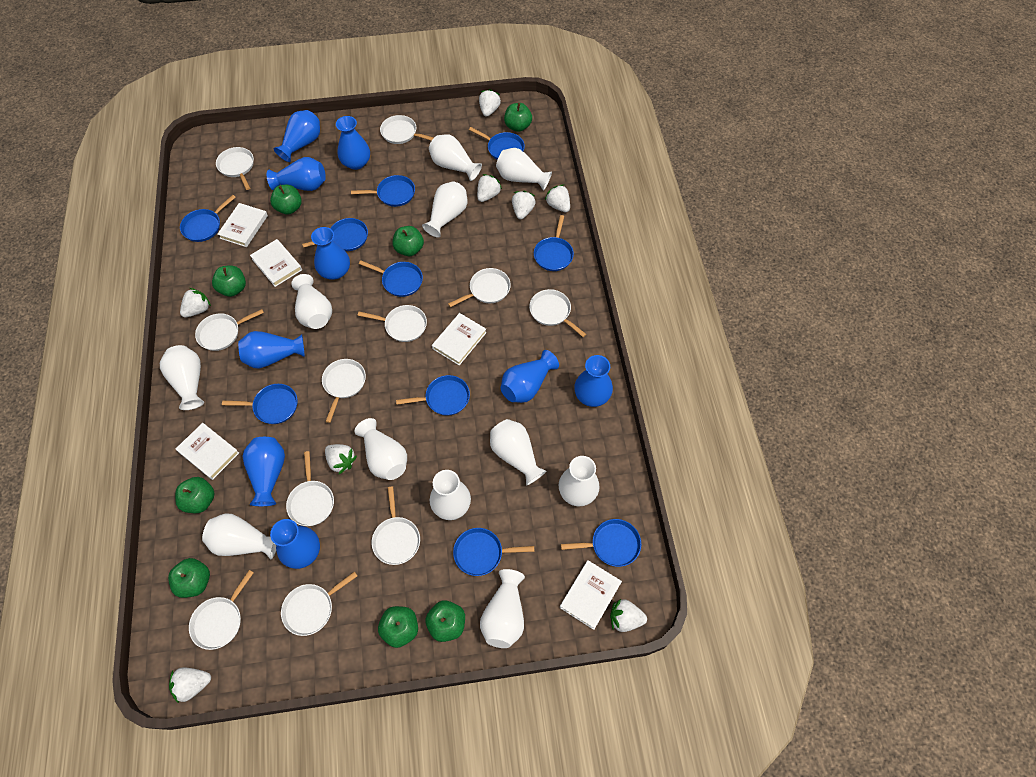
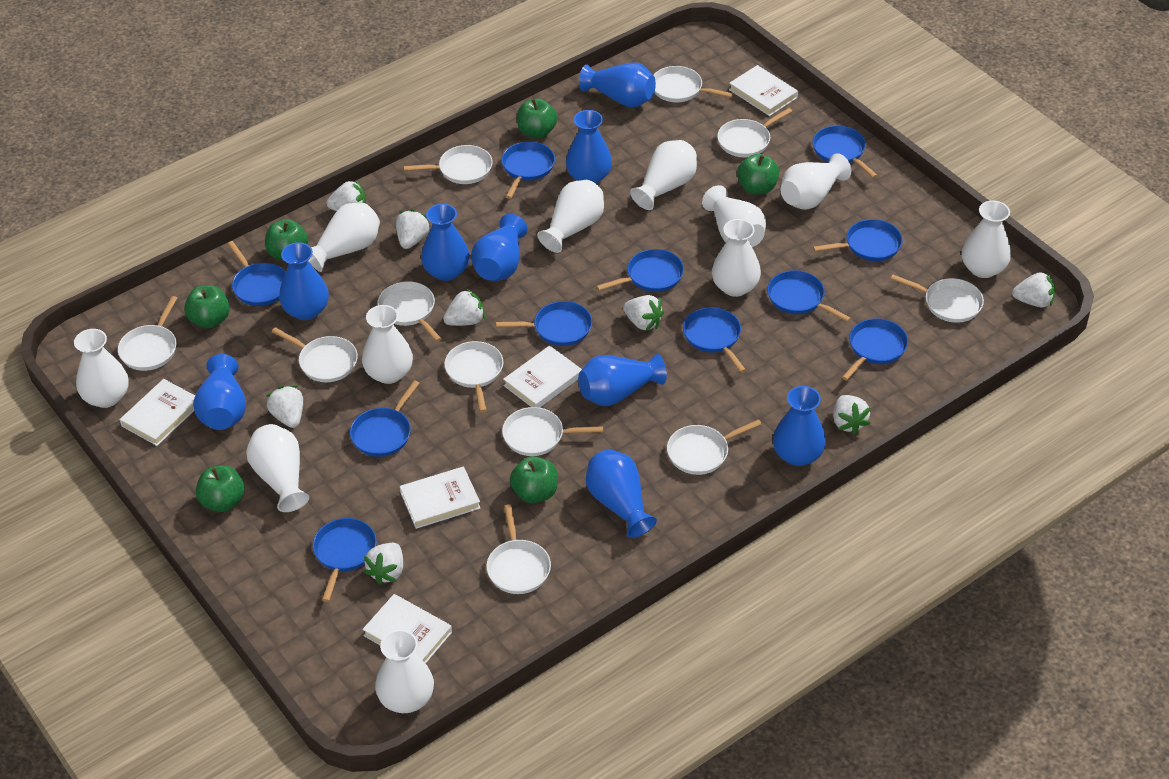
blue pan: 10 -> 11
green apple: 8 -> 6

